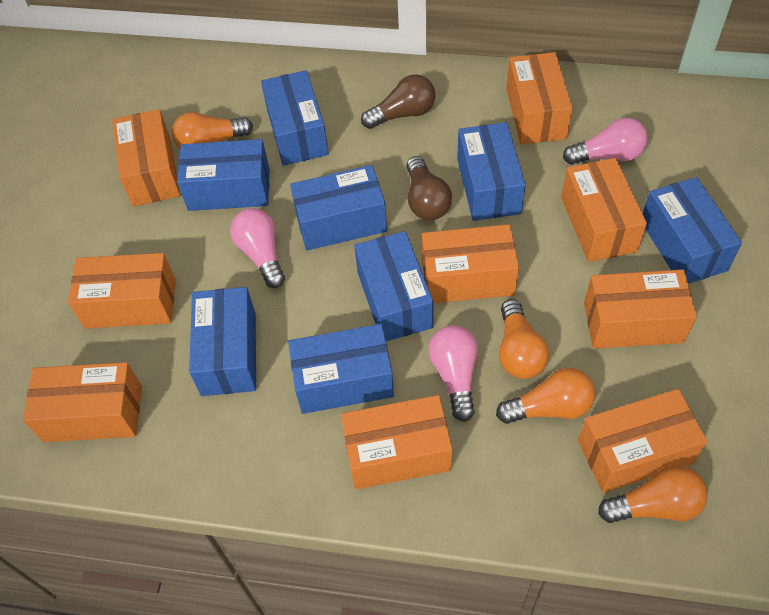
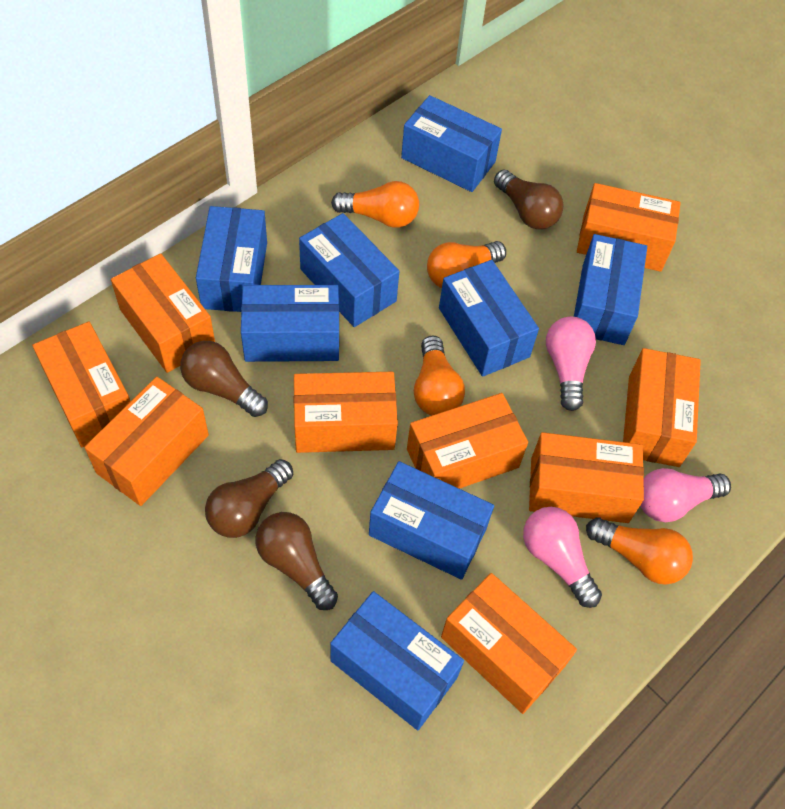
brown light bulb: 2 -> 4

